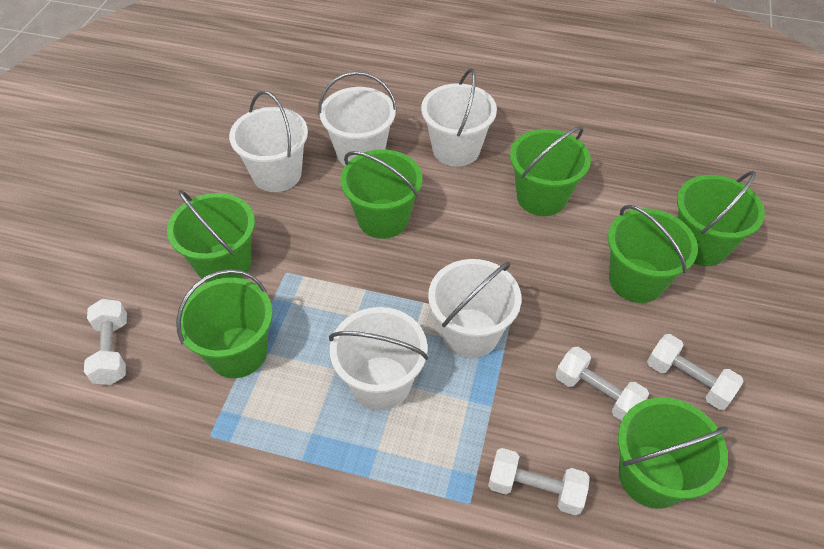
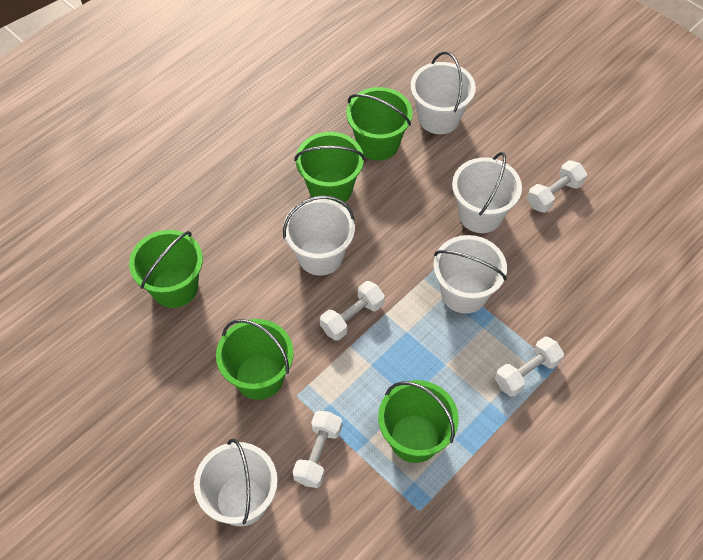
green bucket: 7 -> 5

